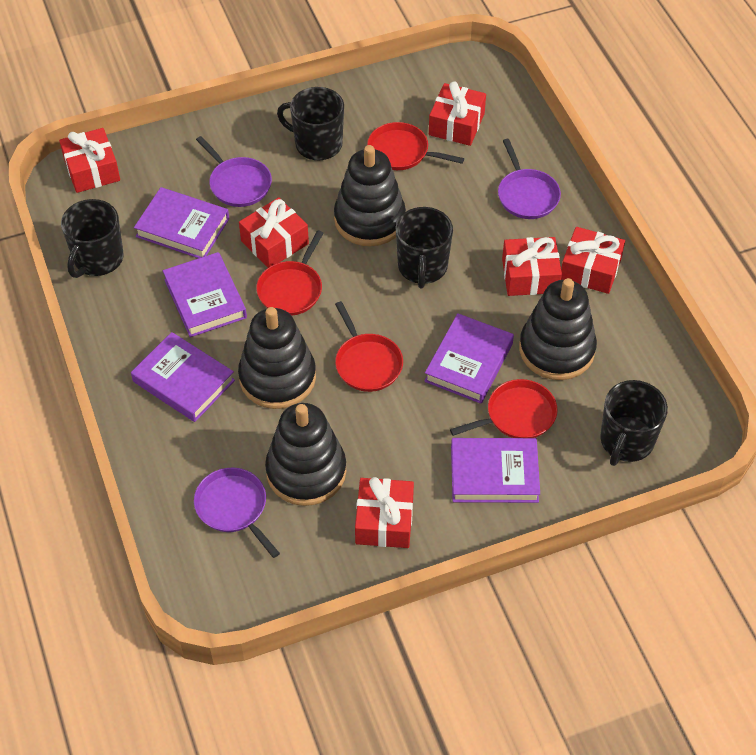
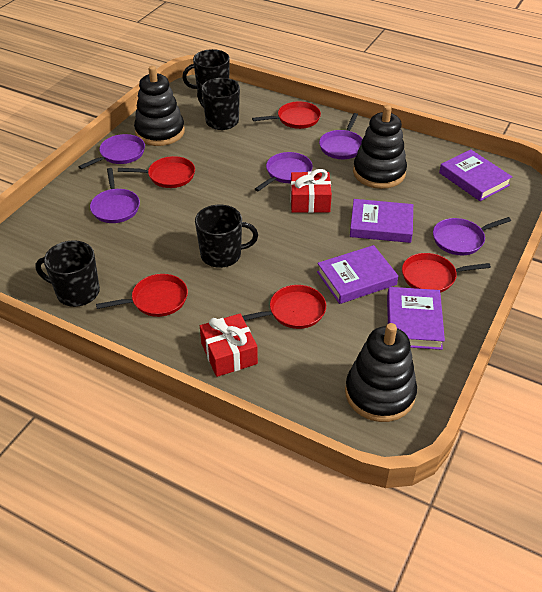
black stacking toy: 4 -> 3
purple book: 5 -> 4
purple pan: 3 -> 5
red gift: 6 -> 2
red pan: 4 -> 5

